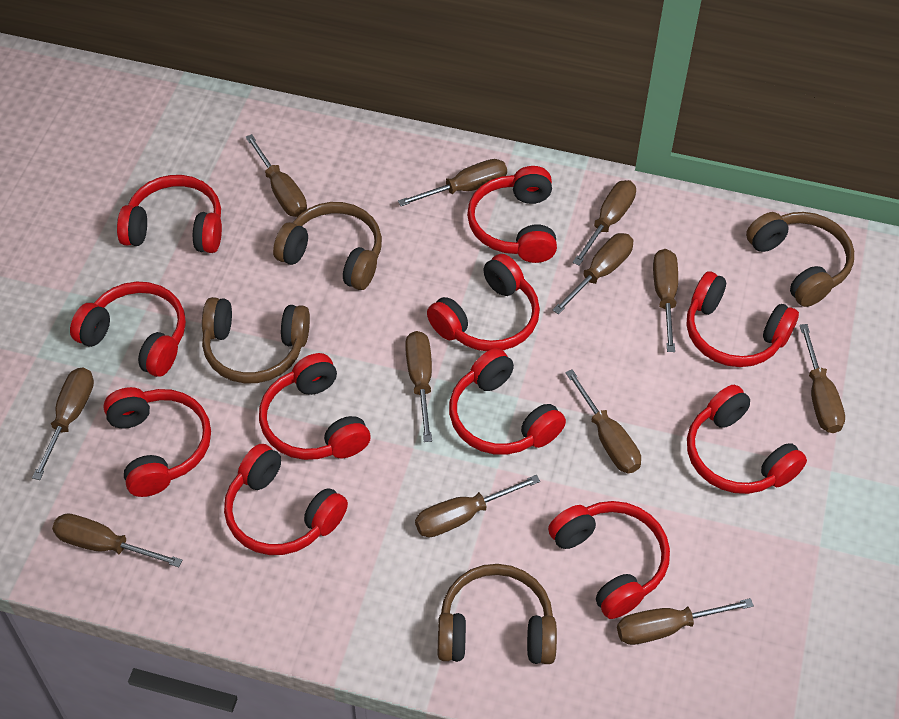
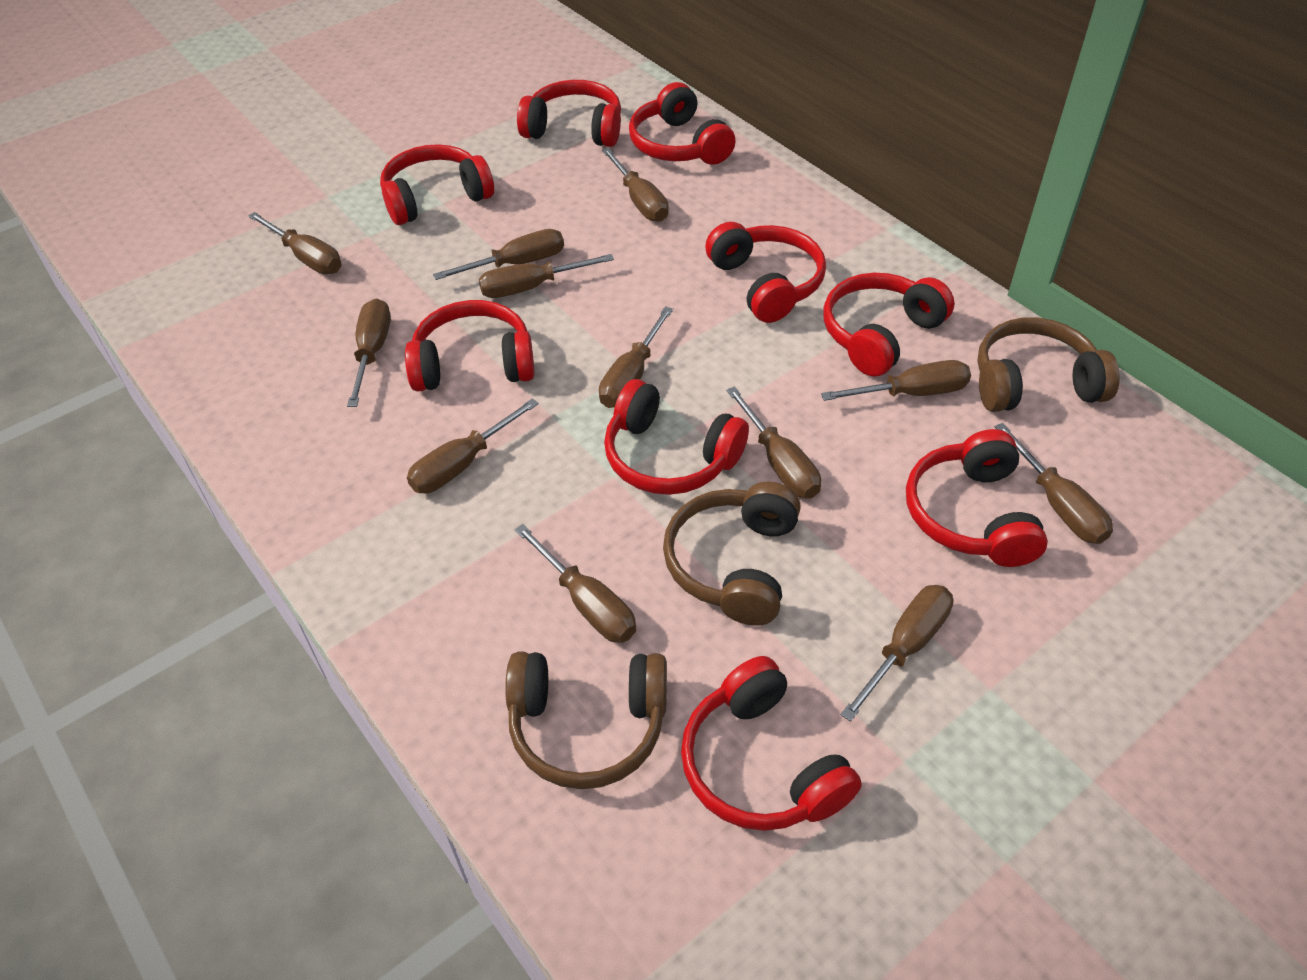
brown headphones: 4 -> 3
red headphones: 11 -> 9

